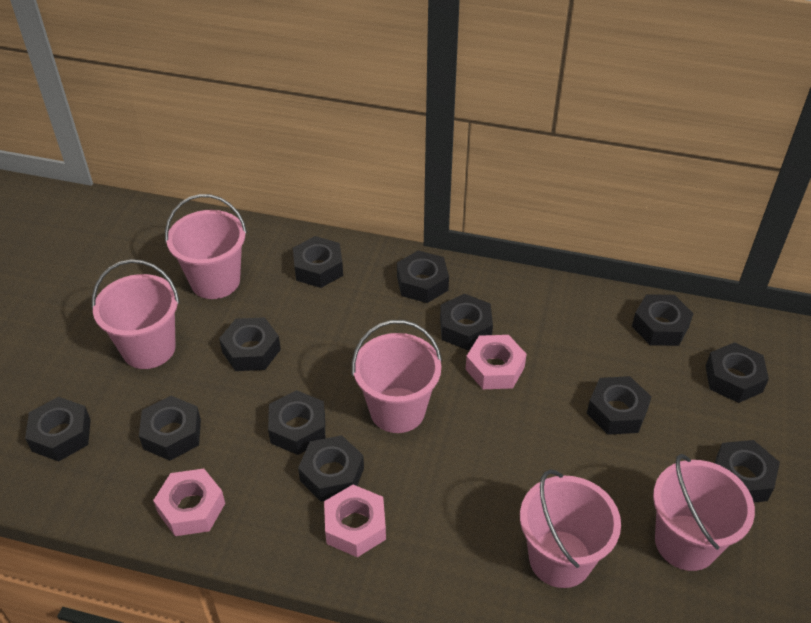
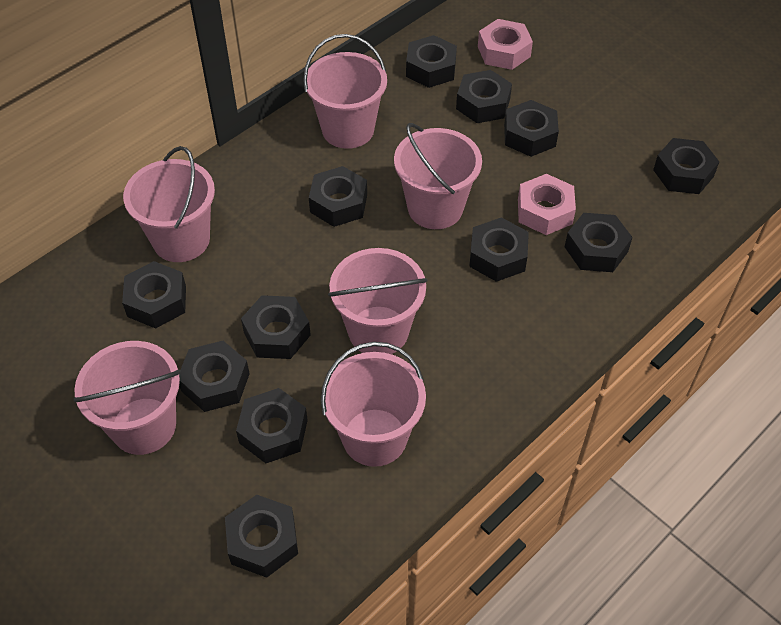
pink bucket: 5 -> 6
pink nut: 3 -> 2

